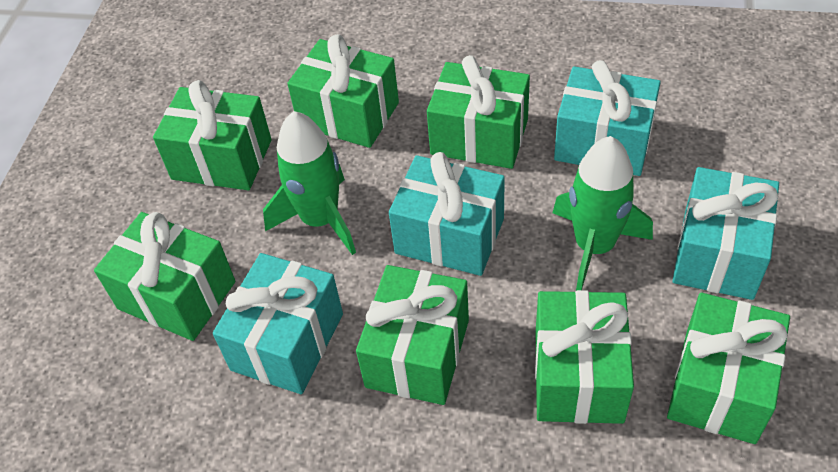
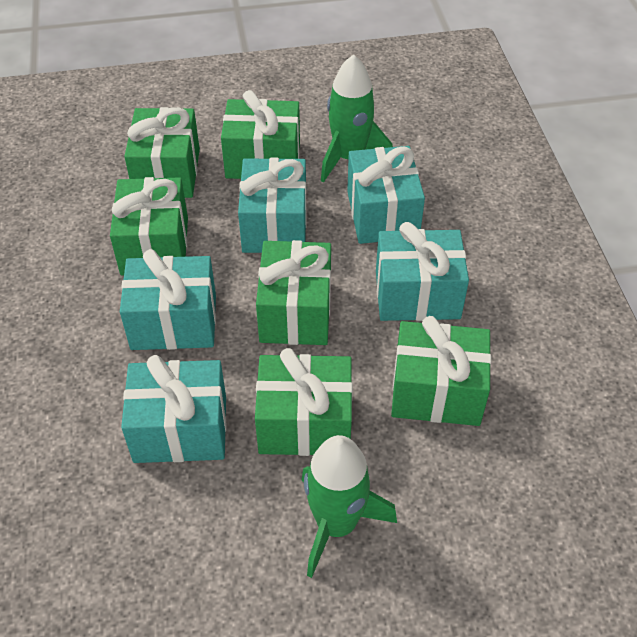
green gift: 7 -> 6
turquoise gift: 4 -> 5

